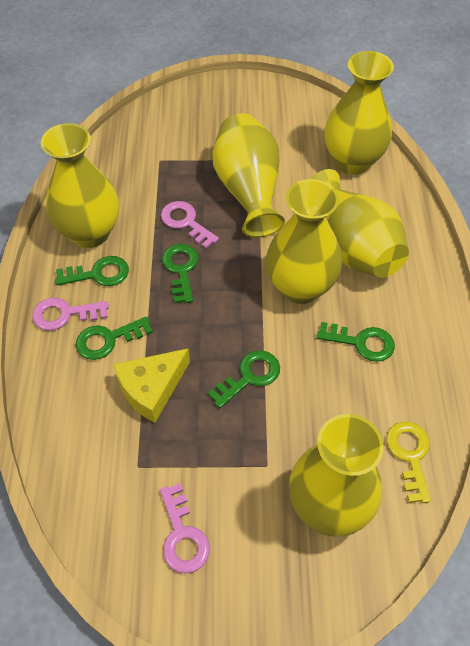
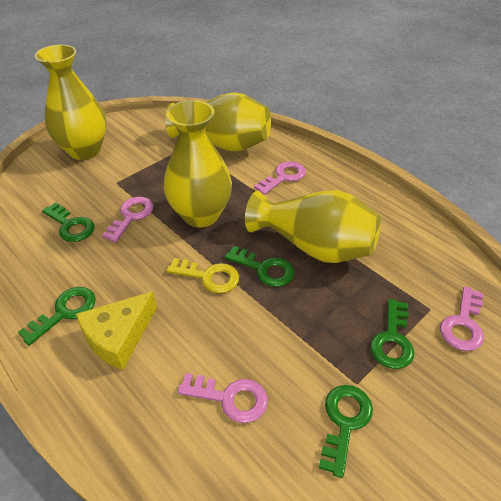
pink key: 3 -> 4
yellow vase: 6 -> 4

